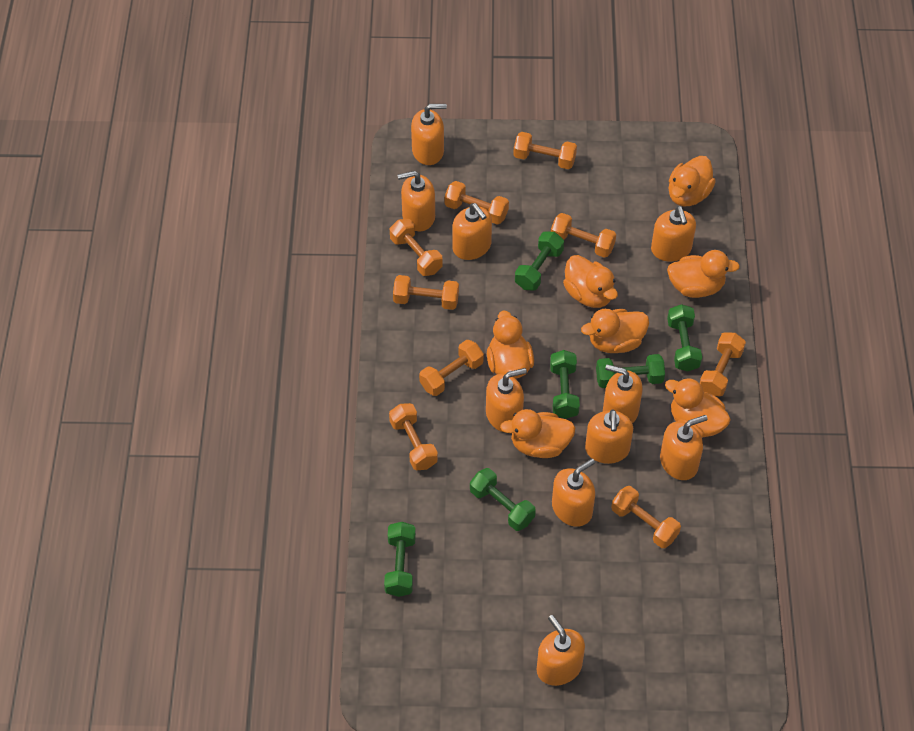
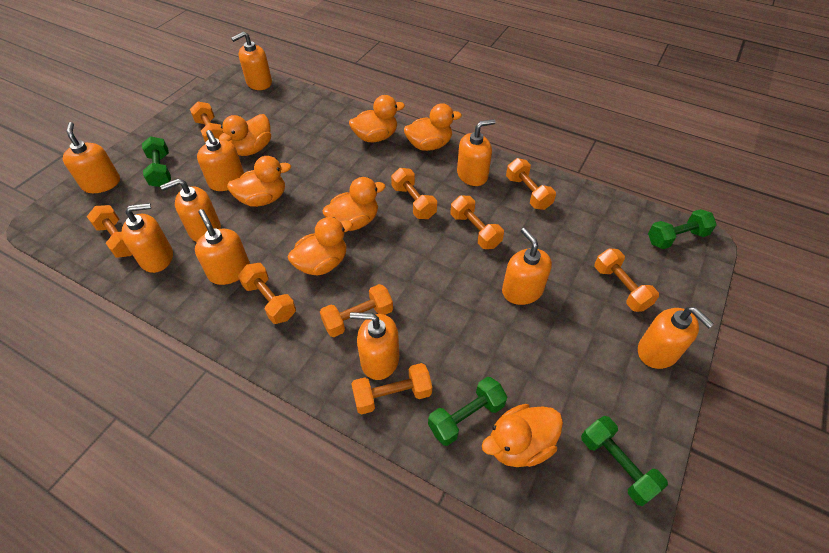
green dumbbell: 6 -> 4

